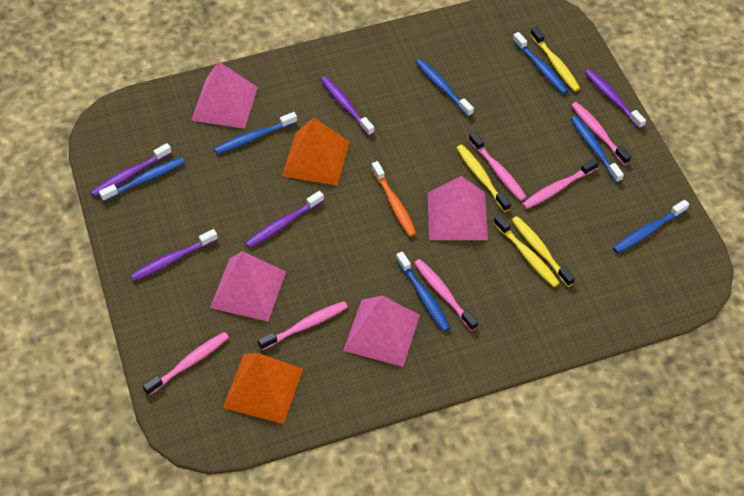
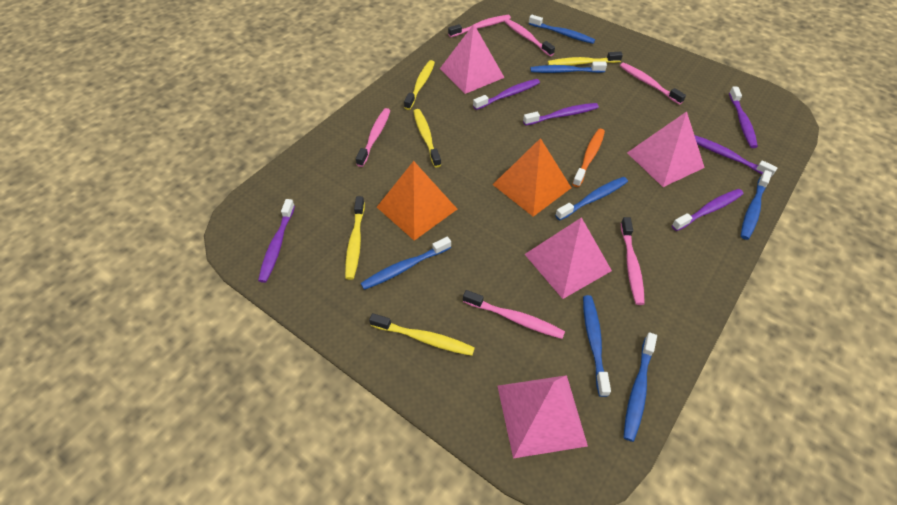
purple toothbrush: 5 -> 6
yellow toothbrush: 4 -> 5

